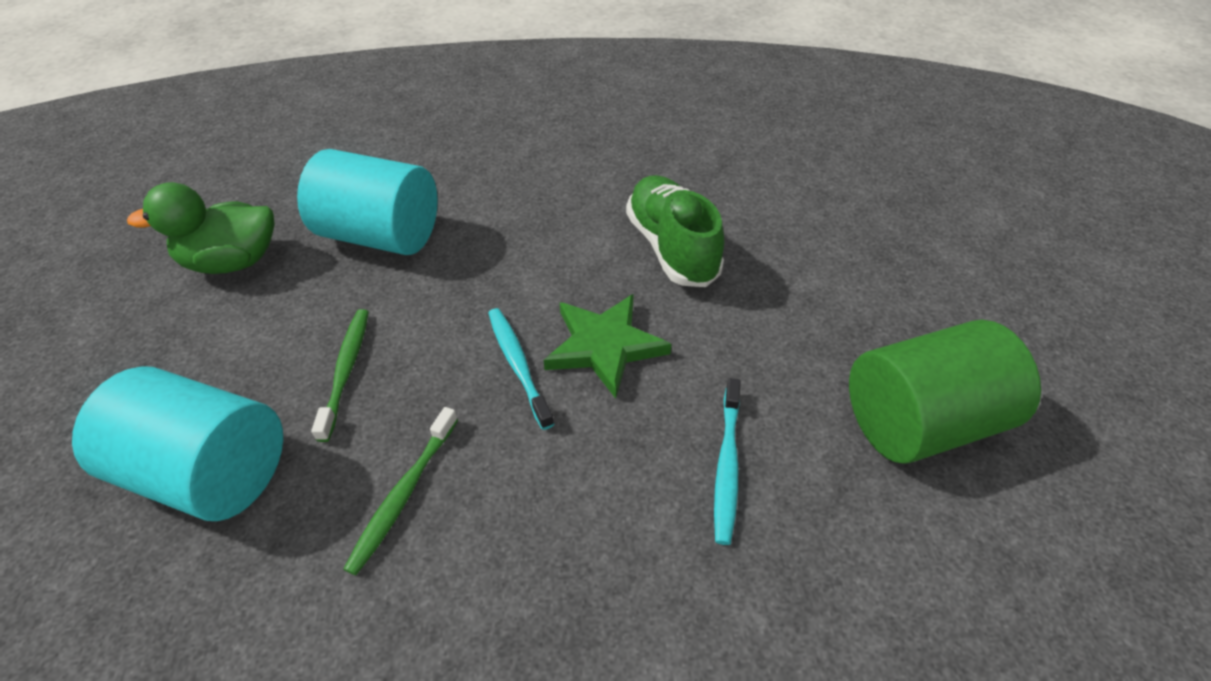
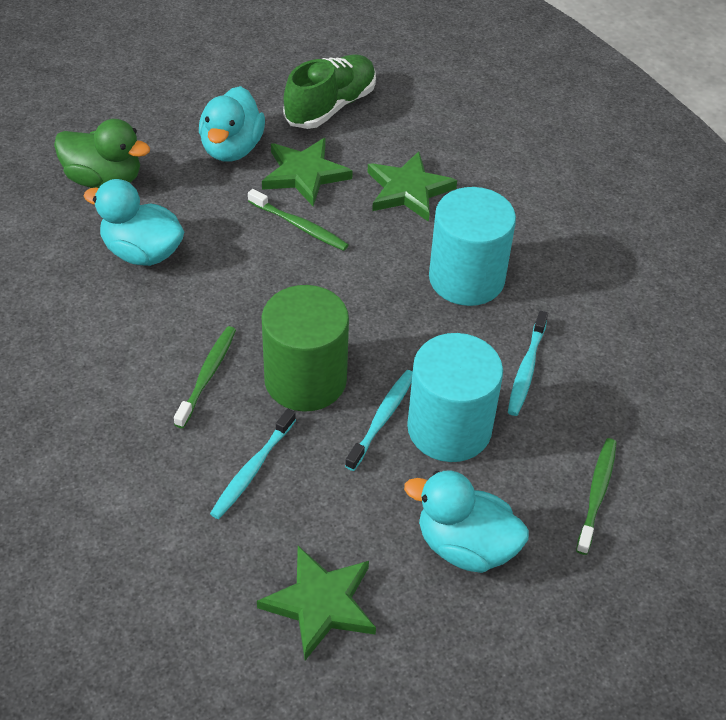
green star: 1 -> 3
green toothbrush: 2 -> 3
turquoise duck: 0 -> 3
turquoise toothbrush: 2 -> 3

